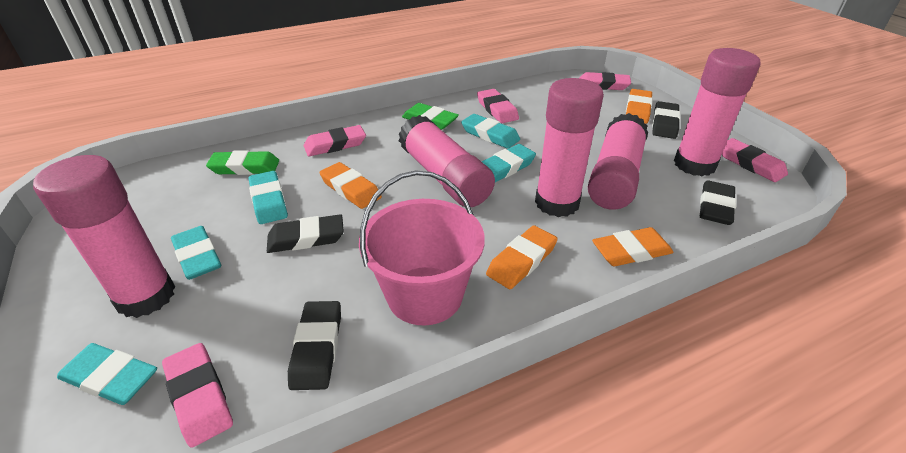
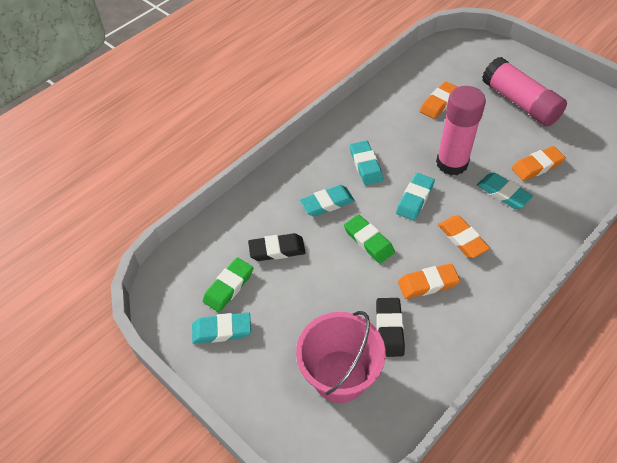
black eraser: 4 -> 2
pink eraser: 5 -> 0
pink glue stick: 5 -> 2

